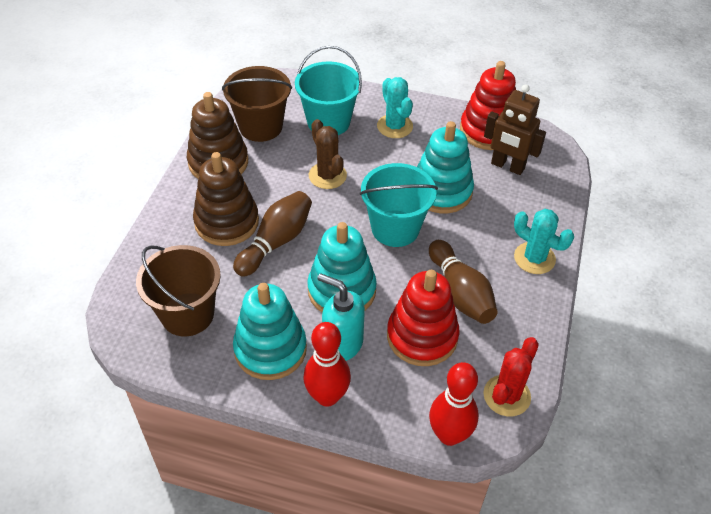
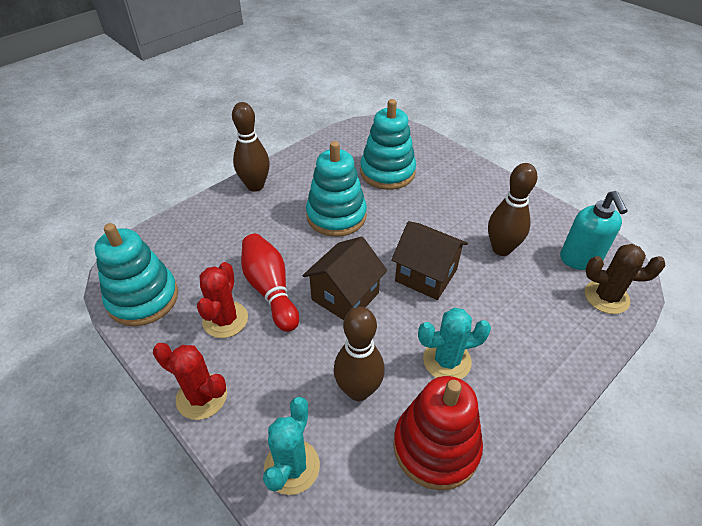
brown bowling pin: 2 -> 3
brown bucket: 2 -> 0
brown house: 0 -> 2
brown robot: 1 -> 0
brown stacking toy: 2 -> 0
red bowling pin: 2 -> 1
red cactus: 1 -> 2
red stacking toy: 2 -> 1
turquoise bucket: 2 -> 0

